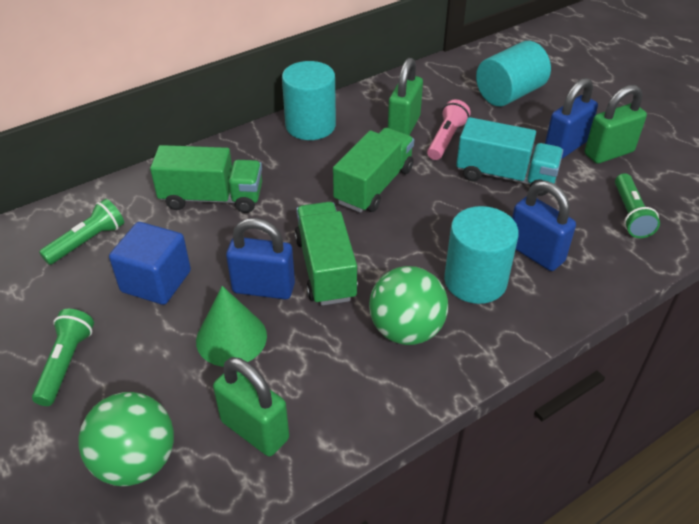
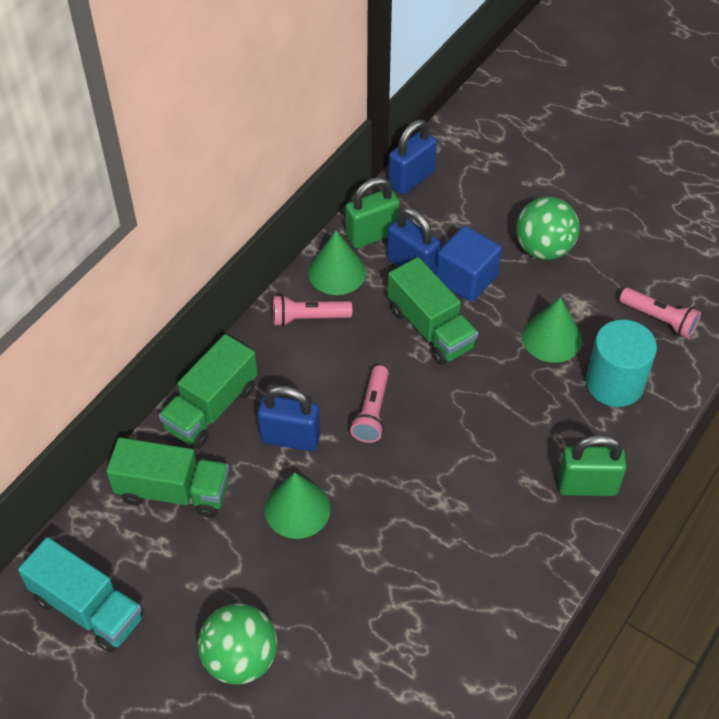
green cone: 1 -> 3
green flashlight: 3 -> 0
green padlock: 3 -> 2
pink flashlight: 1 -> 3
turquoise cylinder: 3 -> 1

